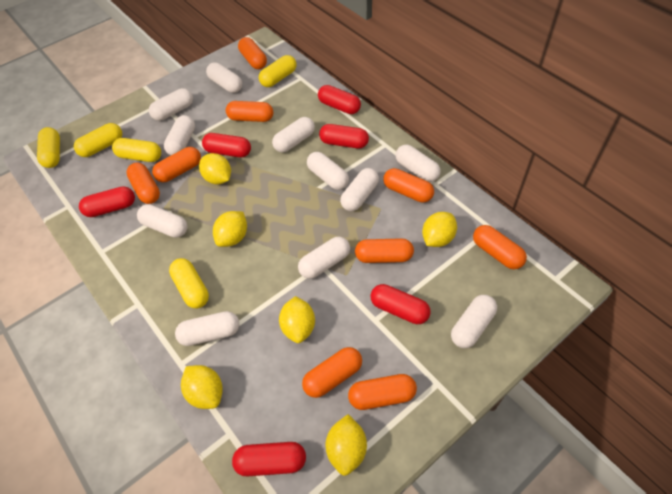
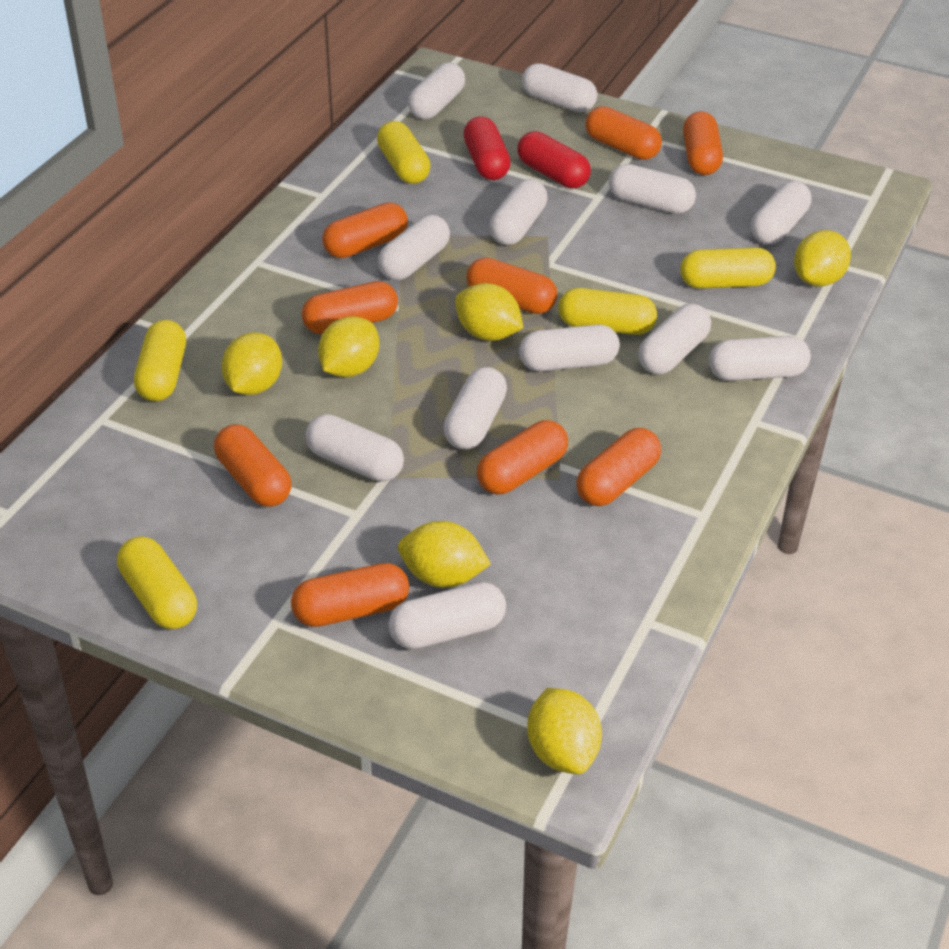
red capsule: 6 -> 2
white capsule: 11 -> 12

